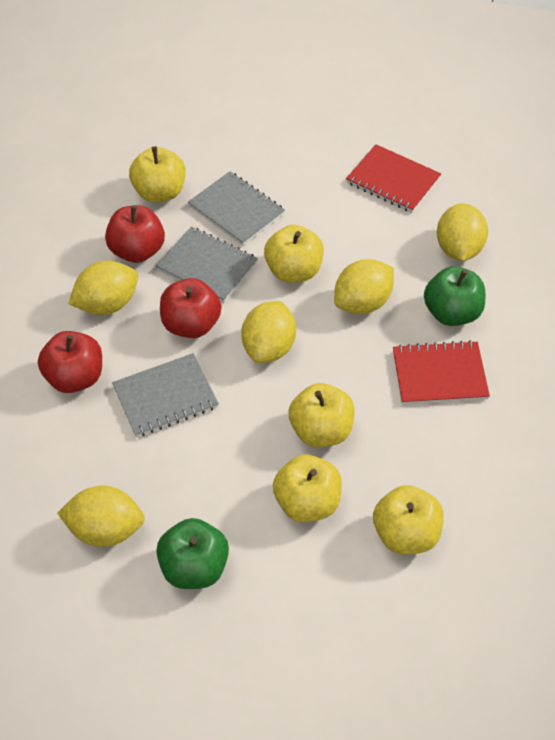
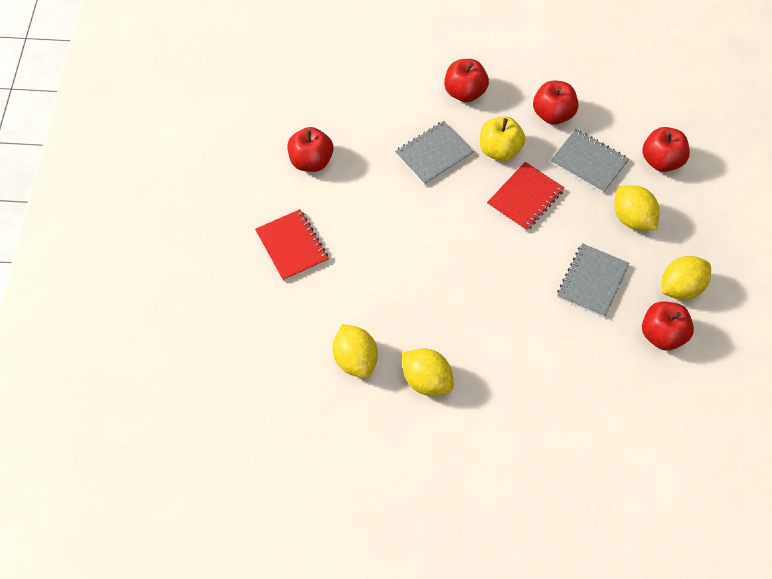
green apple: 2 -> 0
red apple: 3 -> 5
yellow apple: 5 -> 1
yellow lemon: 5 -> 4

